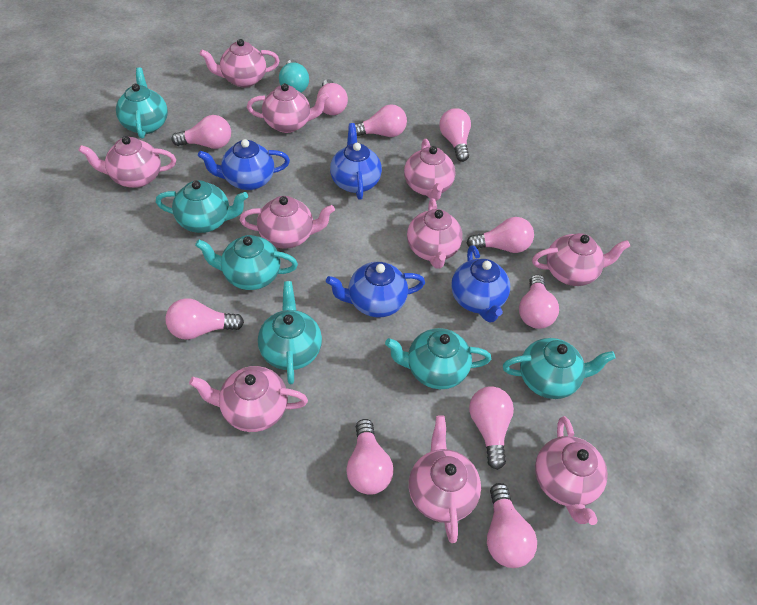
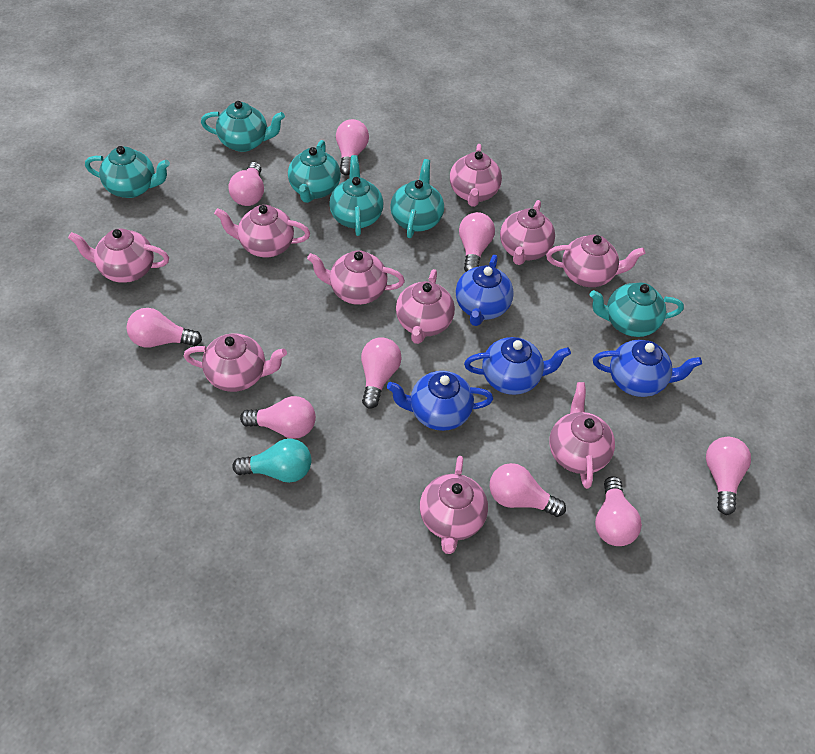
pink light bulb: 10 -> 9

